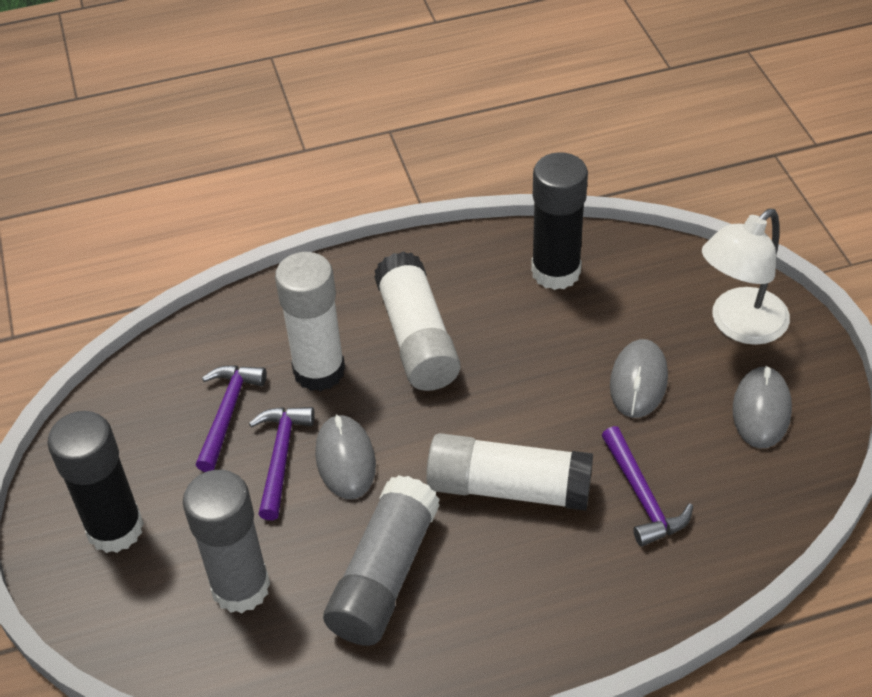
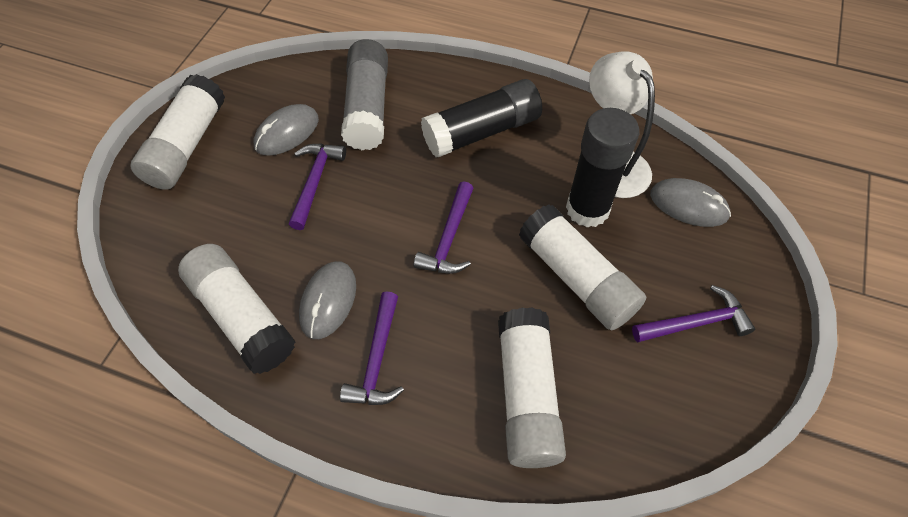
grey glue stick: 2 -> 1
purple hammer: 3 -> 4
white glue stick: 3 -> 4

